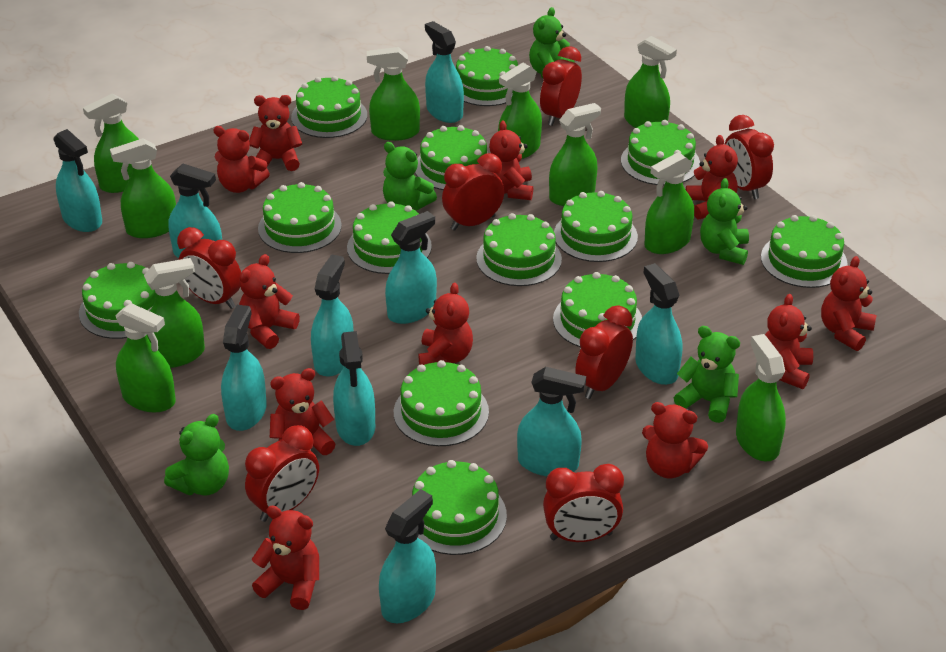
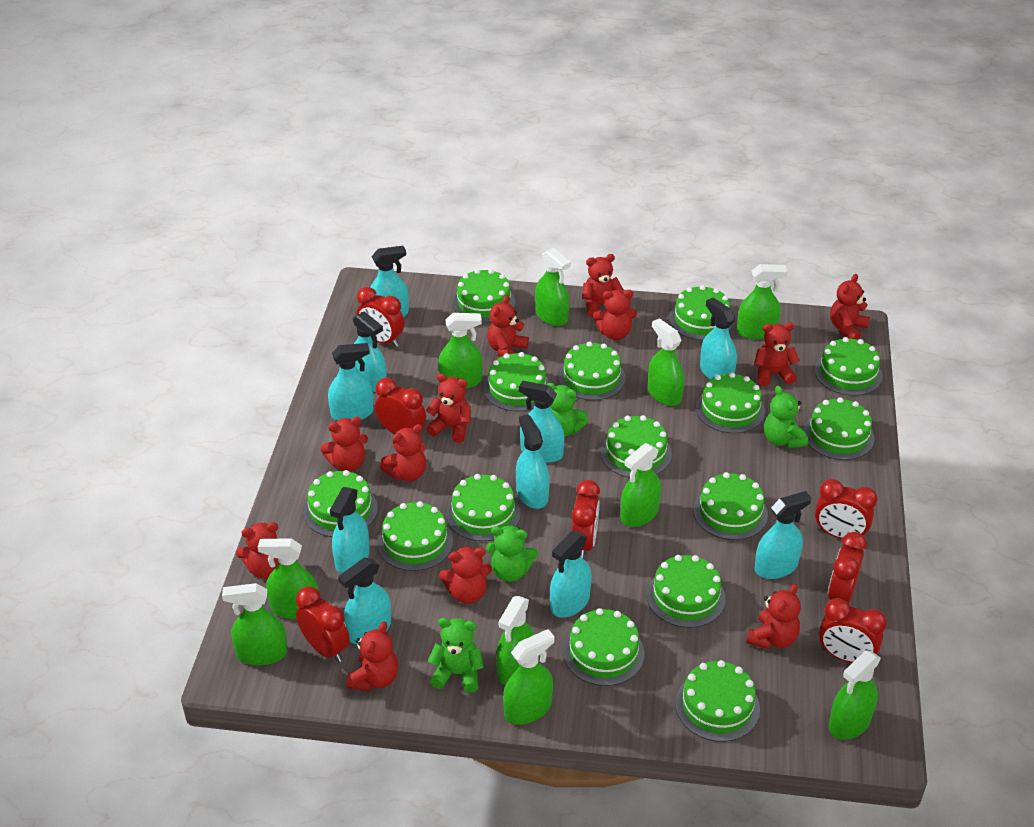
green cake: 13 -> 15
green teddy bear: 5 -> 4
red teddy bear: 11 -> 12

